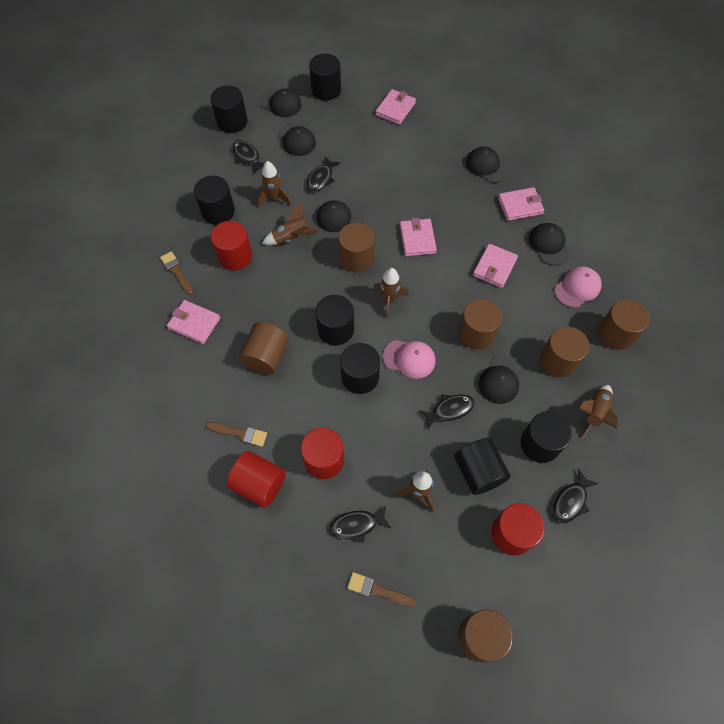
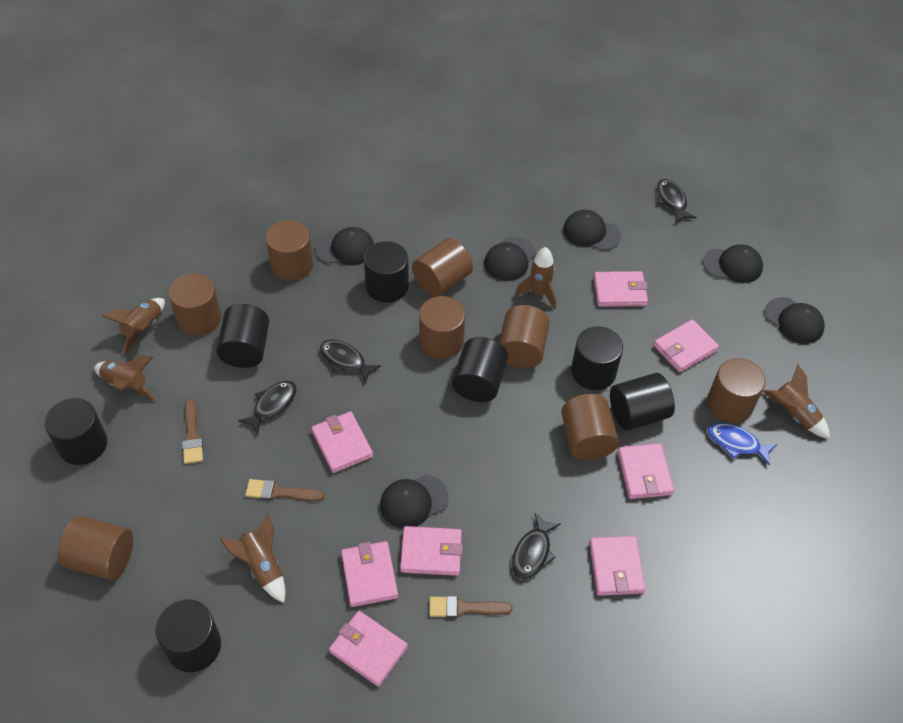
black fish: 5 -> 4
blue fish: 0 -> 1
brown cylinder: 6 -> 8
pink cap: 2 -> 0
pink wallet: 5 -> 8
red cylinder: 4 -> 0

